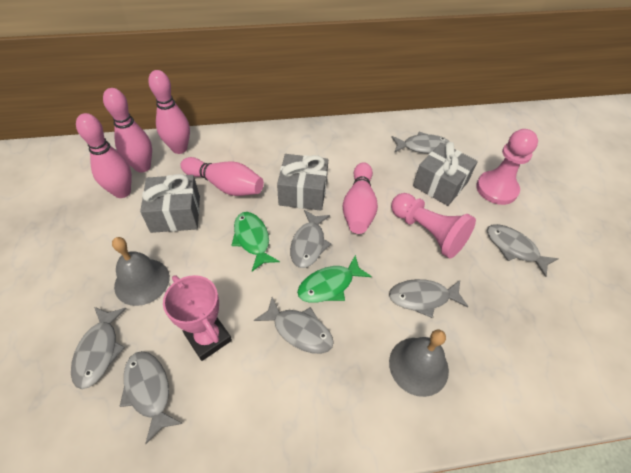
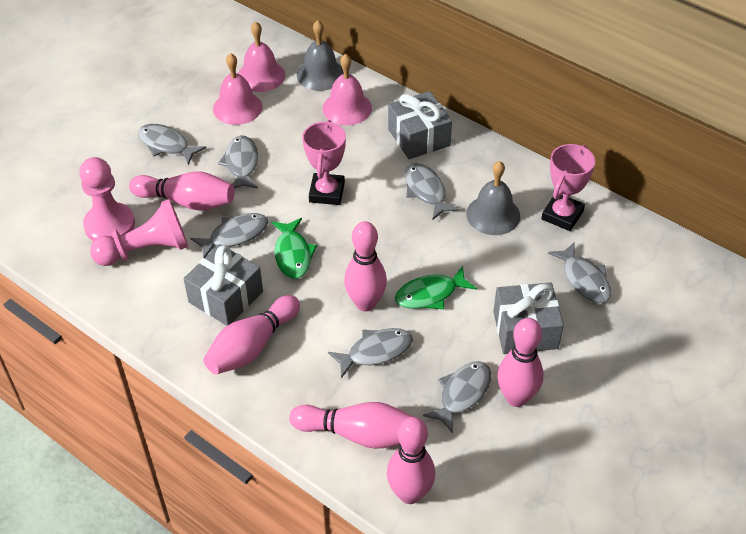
pink bell: 0 -> 3
pink bowling pin: 5 -> 6
pink trophy: 1 -> 2

